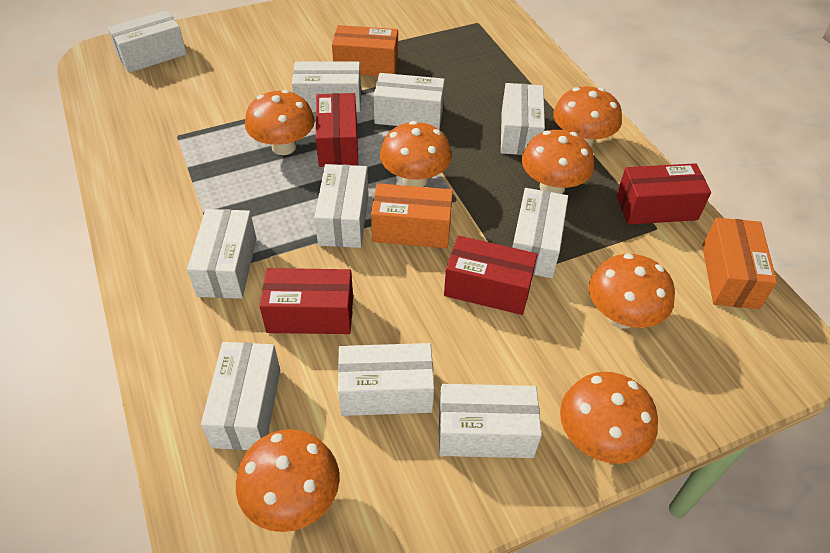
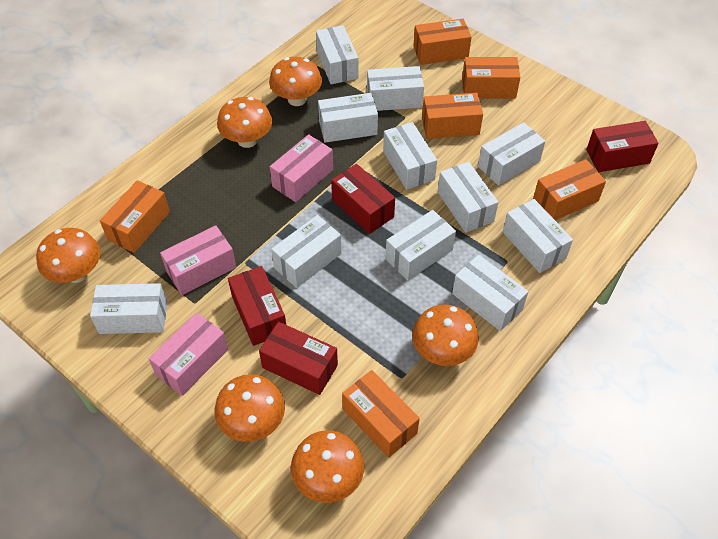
orange box: 3 -> 6
orange mushroom: 7 -> 6
pink box: 0 -> 3
white box: 10 -> 11

